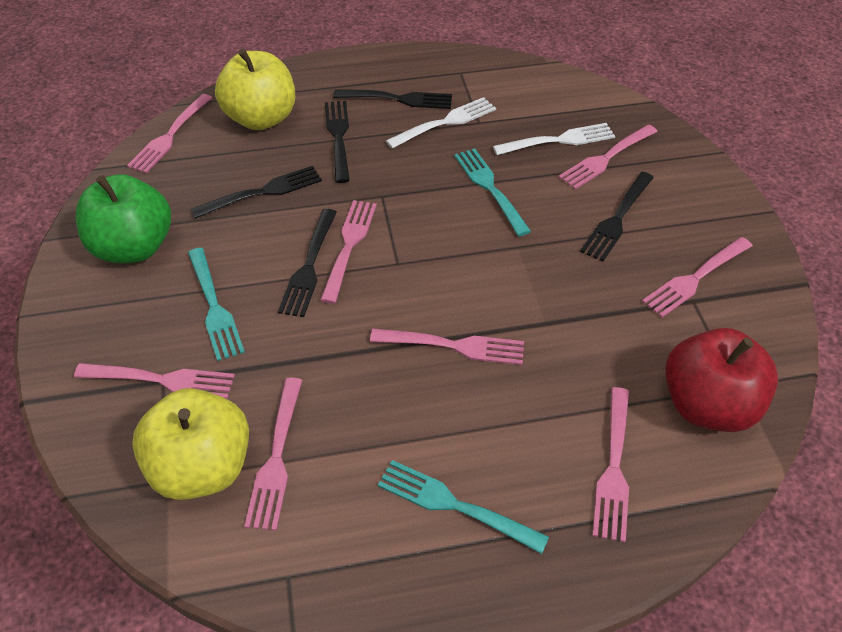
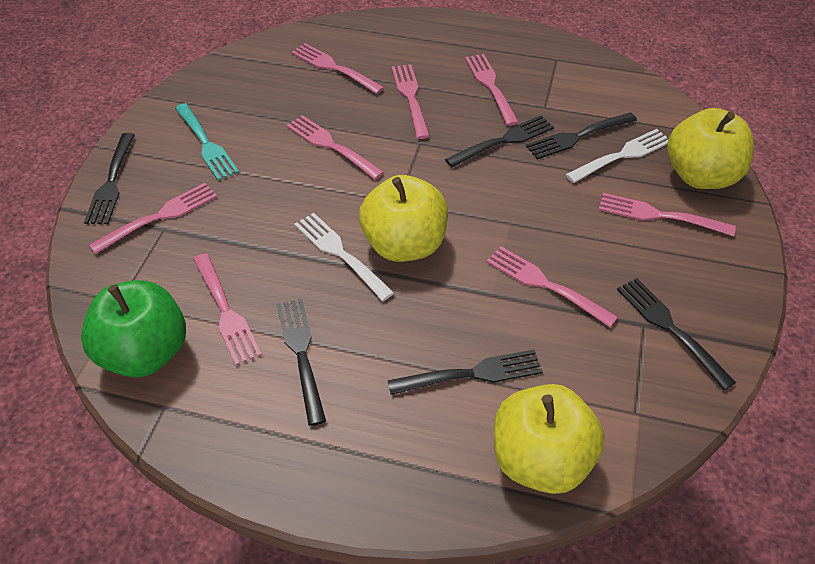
black fork: 5 -> 6
red apple: 1 -> 0
turquoise fork: 3 -> 1
yellow apple: 2 -> 3

